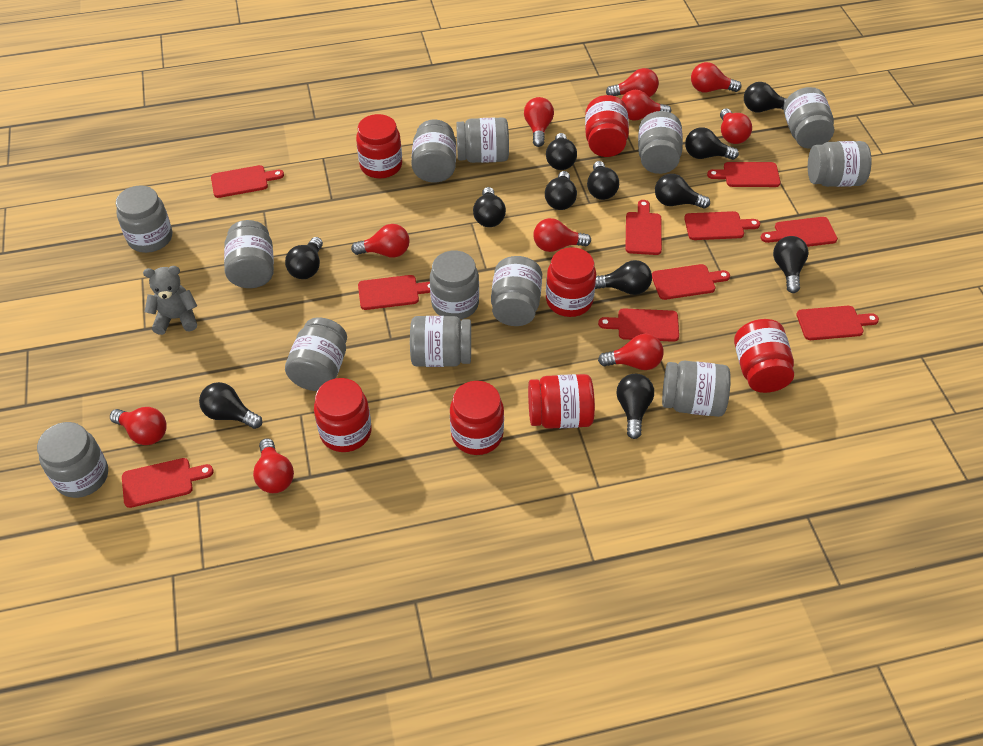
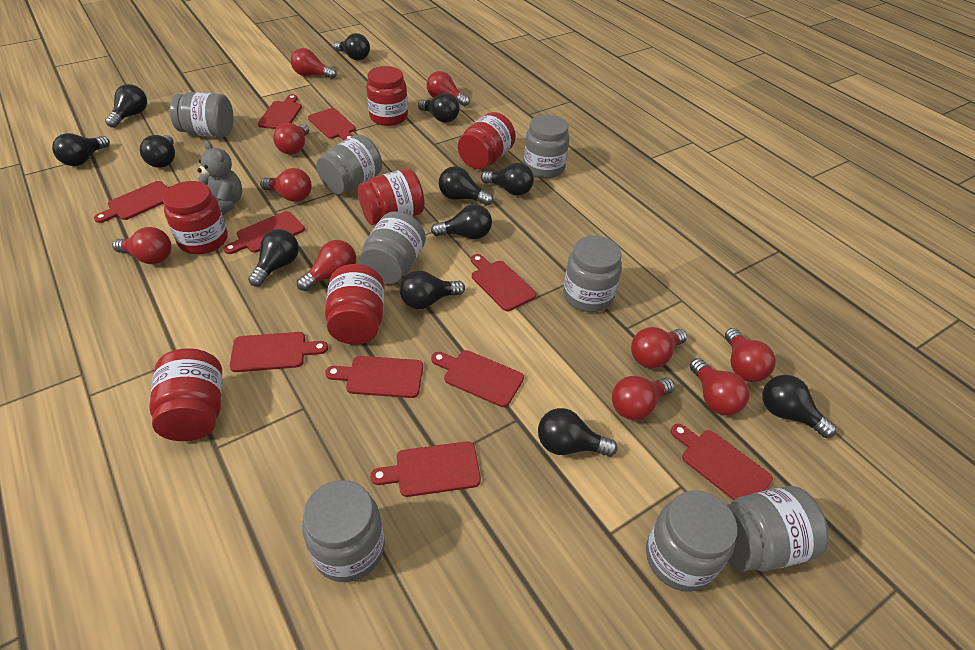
grey jar: 13 -> 8
red jar: 7 -> 6

